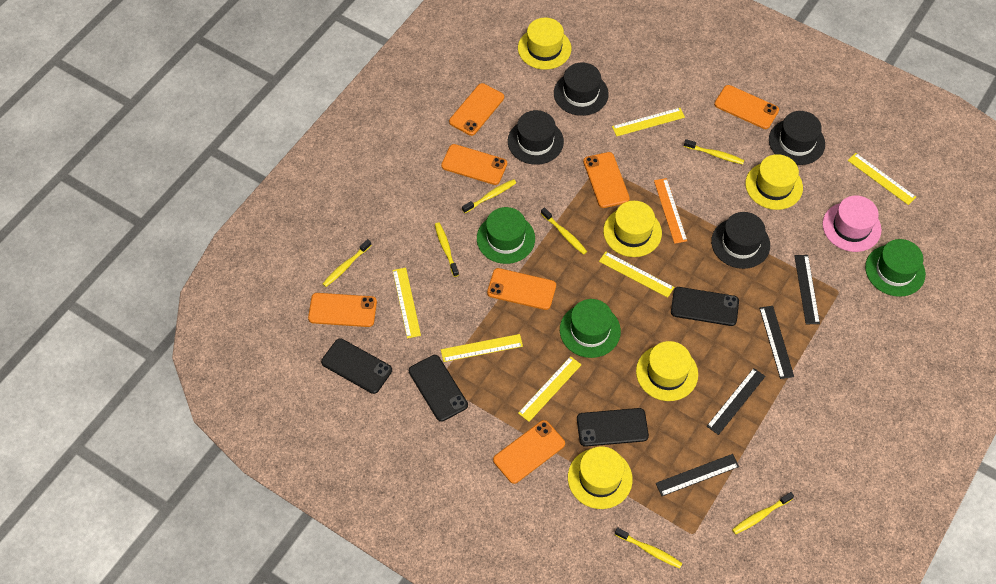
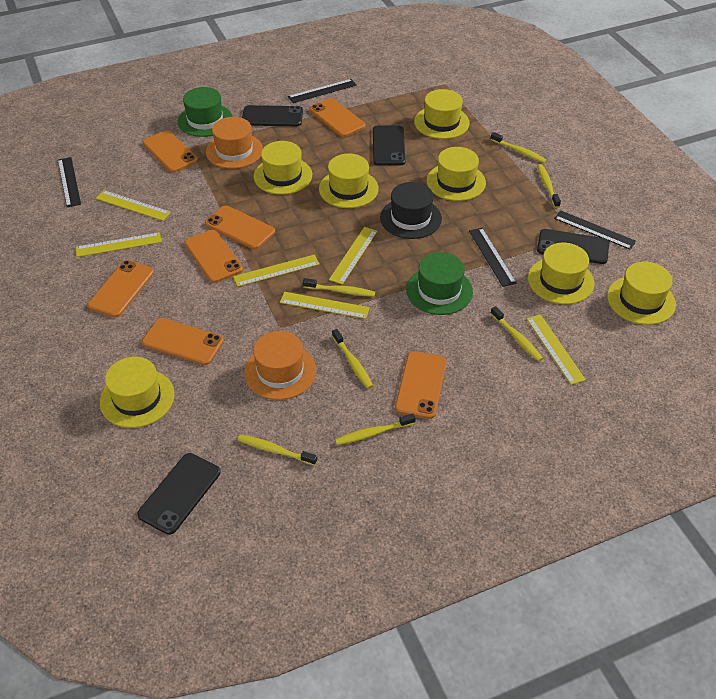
black hat: 4 -> 1
green hat: 3 -> 2
orange hat: 0 -> 2
orange ruler: 1 -> 0
pink hat: 1 -> 0
yellow hat: 5 -> 7

